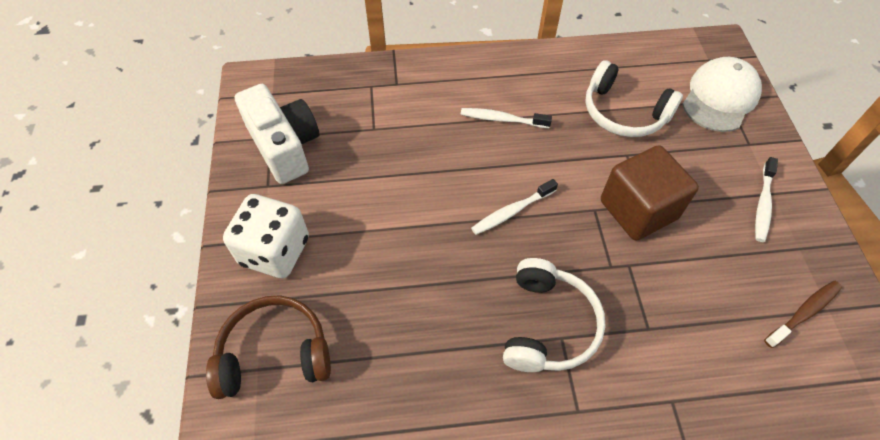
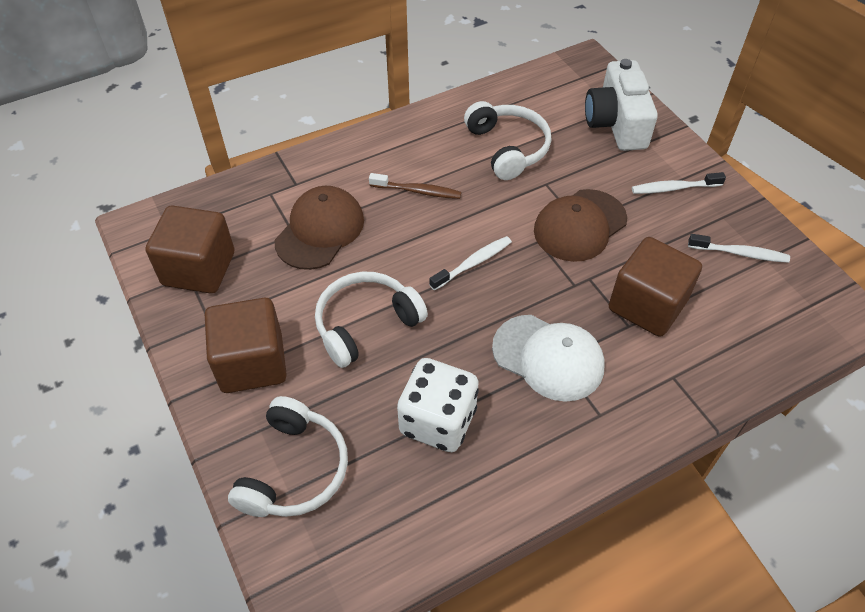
brown cap: 0 -> 2
brown cube: 1 -> 3
brown headphones: 1 -> 0
white headphones: 2 -> 3

